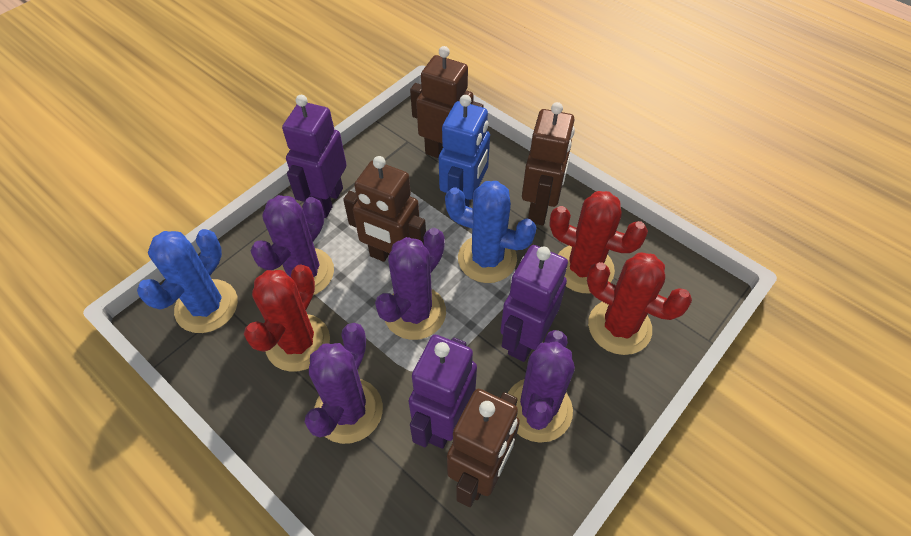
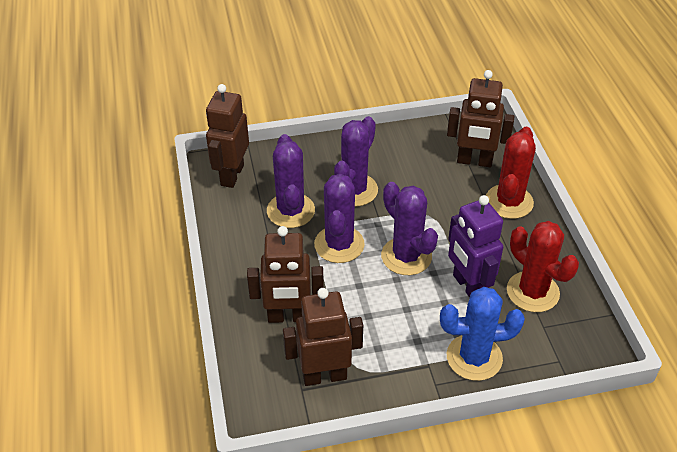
blue cactus: 2 -> 1
blue robot: 1 -> 0
purple robot: 3 -> 1
red cactus: 3 -> 2

